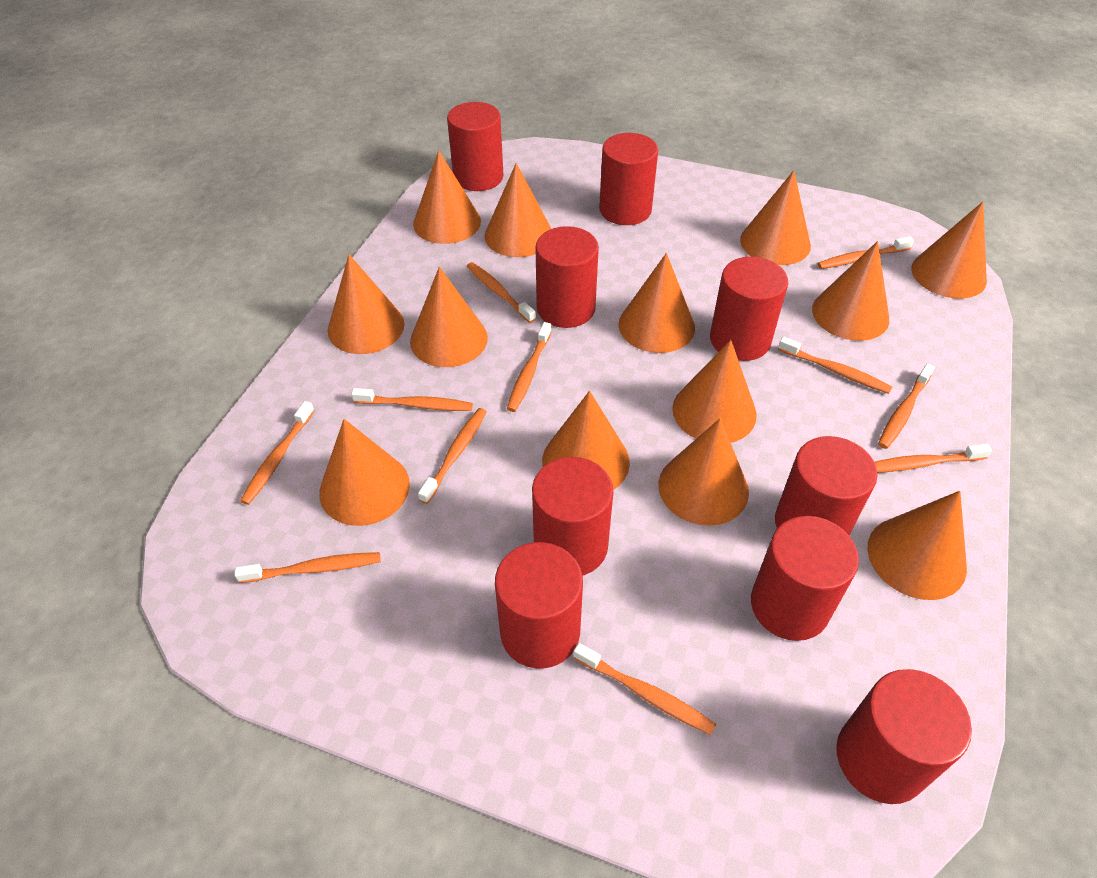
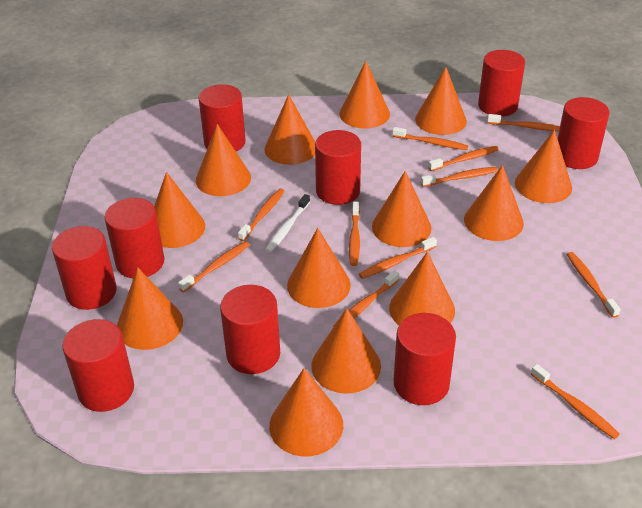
white toothbrush: 0 -> 1

